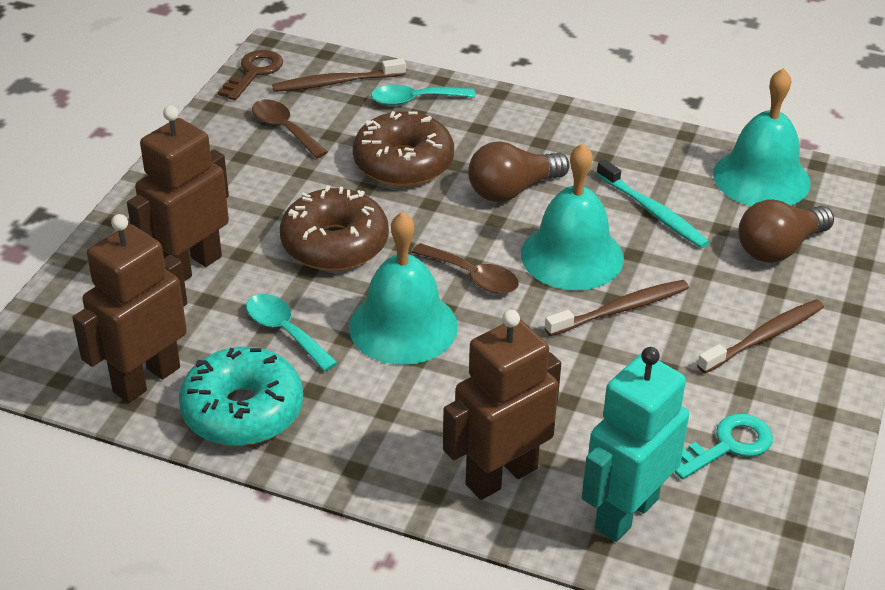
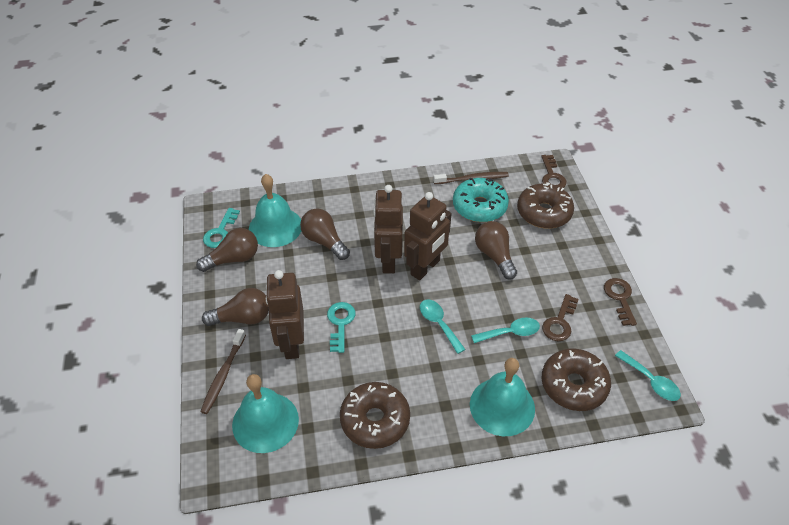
brown donut: 2 -> 3
brown key: 1 -> 3
brown light bulb: 2 -> 4
brown spoon: 2 -> 0
brown toothbrush: 3 -> 2
turquoise key: 1 -> 2
turquoise robot: 1 -> 0
turquoise spoon: 2 -> 3
turquoise toothbrush: 1 -> 0

